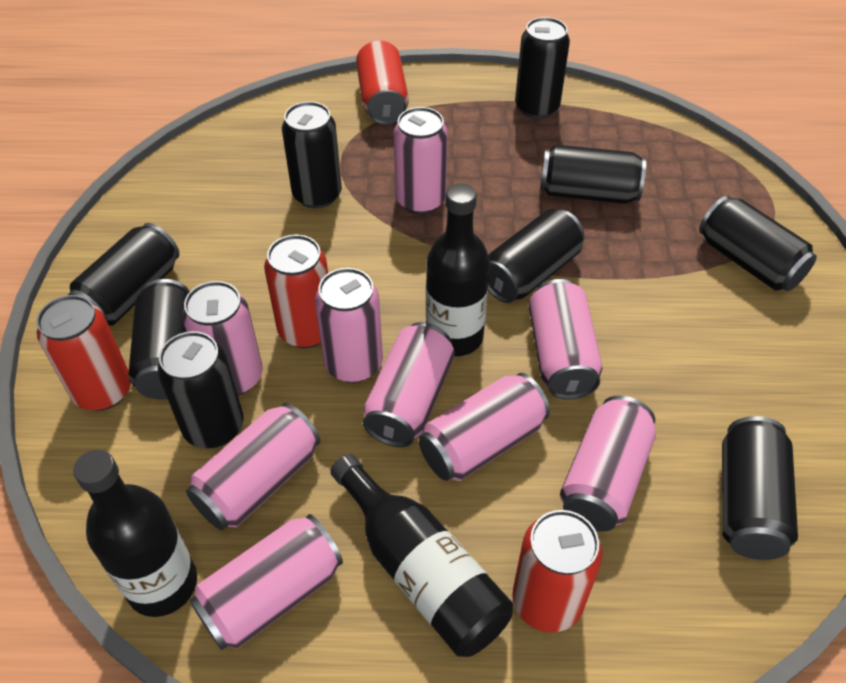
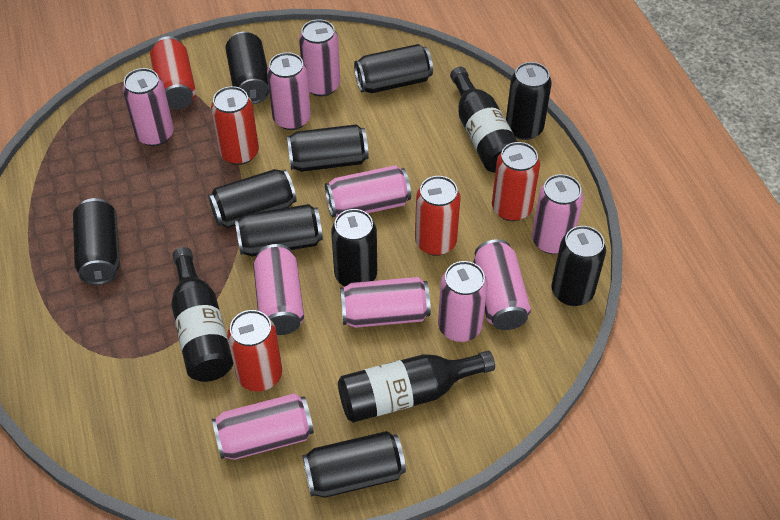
black can: 9 -> 10
pink can: 9 -> 10
red can: 4 -> 5

